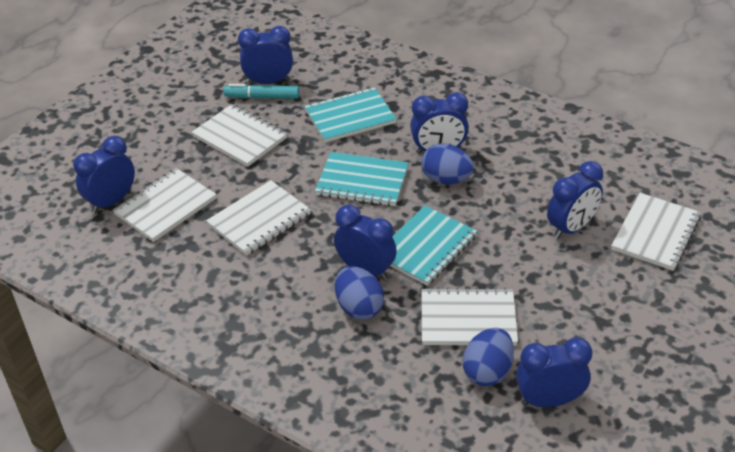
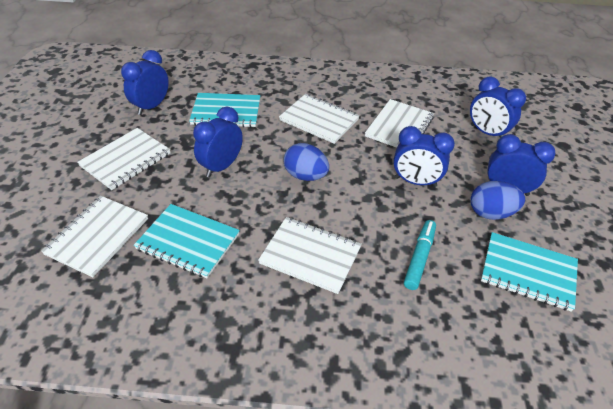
blue clock: 6 -> 5
blue egg: 3 -> 2

